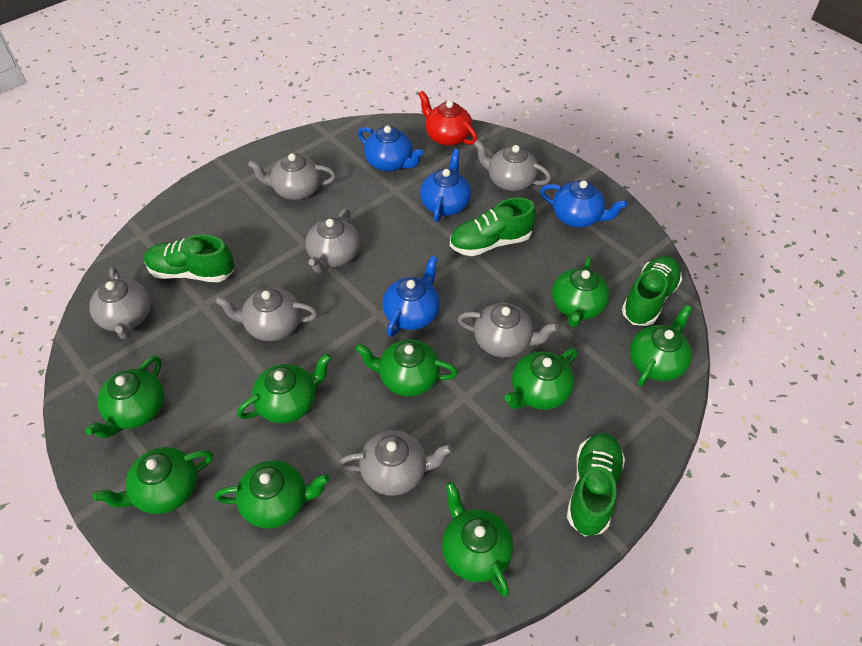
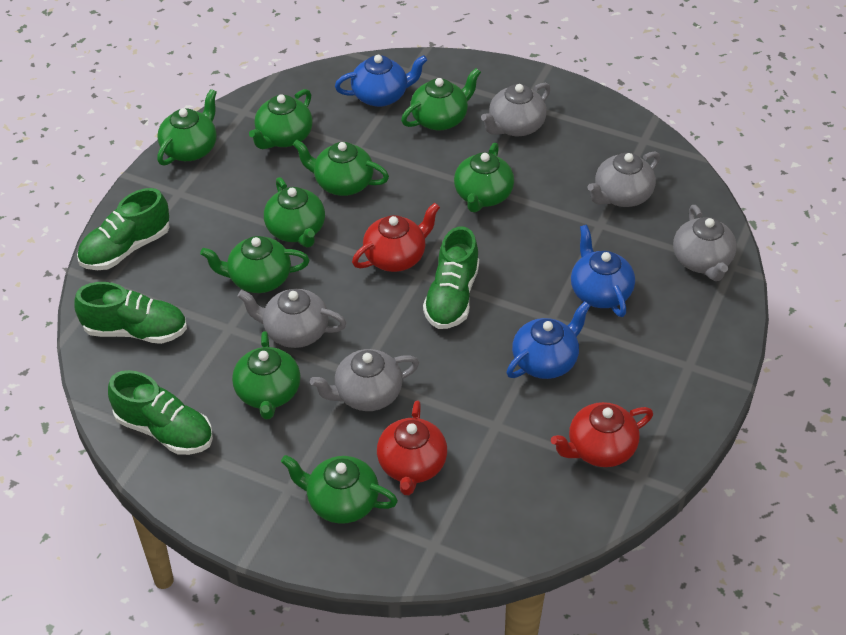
blue teapot: 4 -> 3
grey teapot: 7 -> 5
red teapot: 1 -> 3

